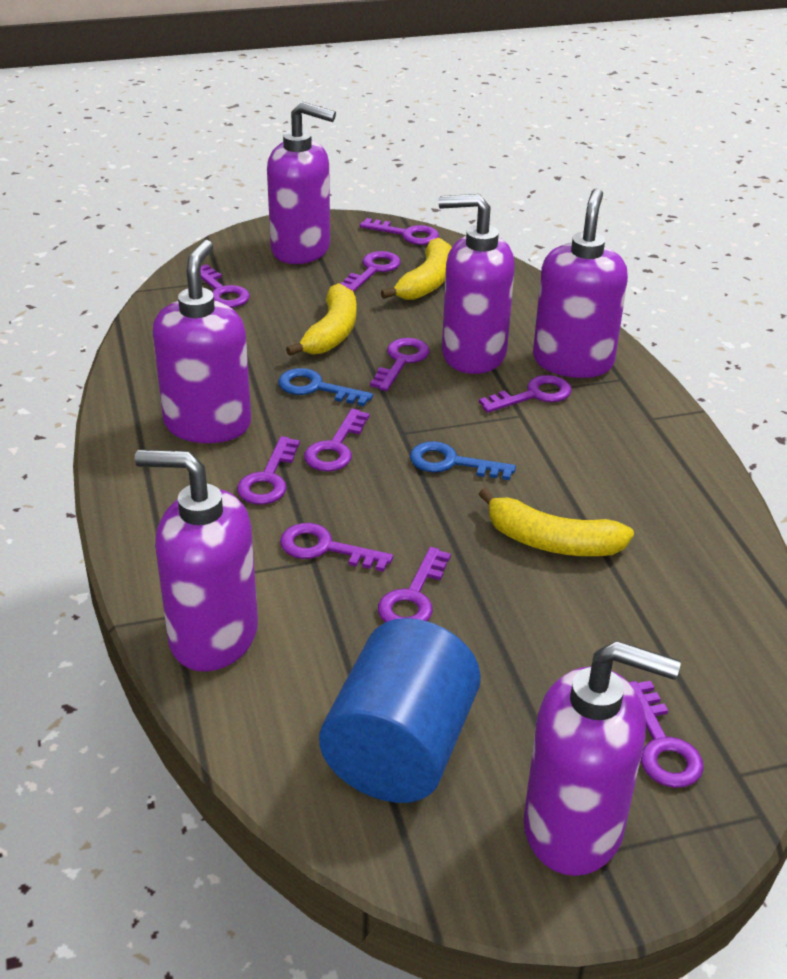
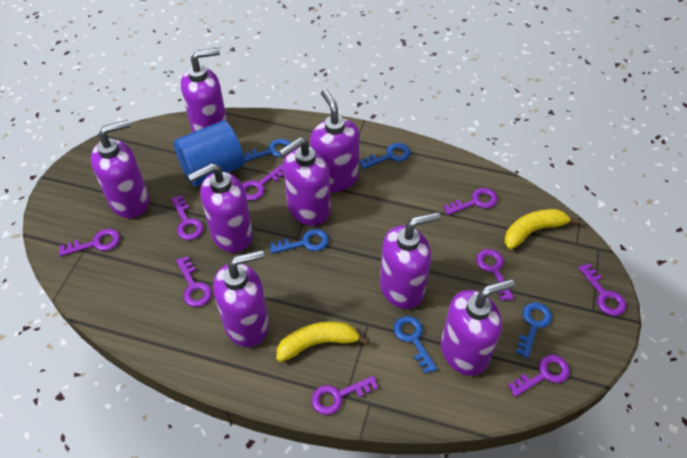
blue key: 2 -> 5
purple key: 10 -> 9
purple soap dispenser: 6 -> 8
yellow banana: 3 -> 2

